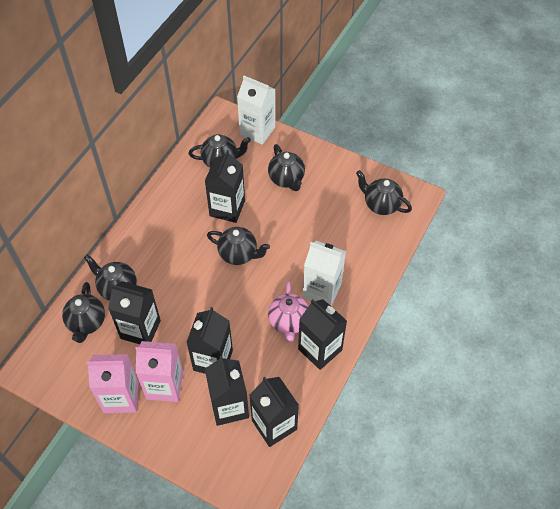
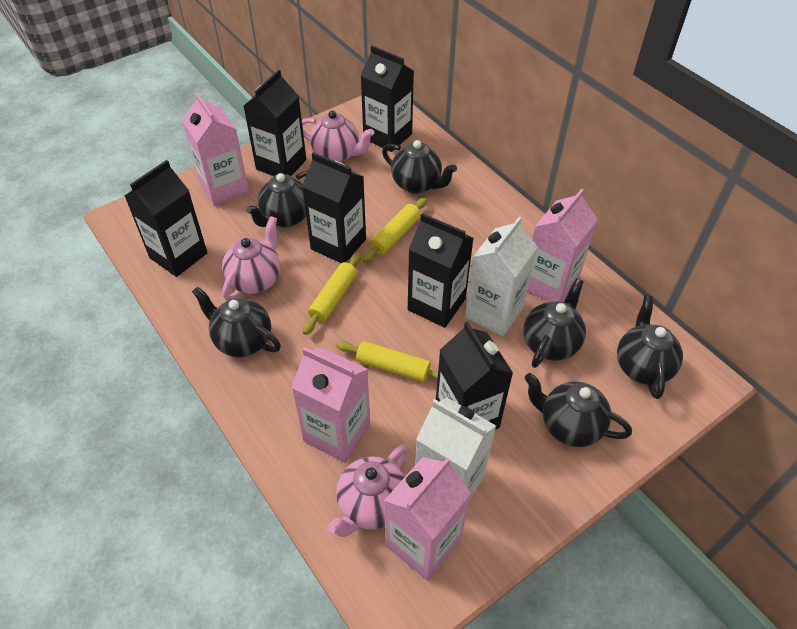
pink carton: 2 -> 4
pink teapot: 1 -> 3
yellow rolling pin: 0 -> 3

